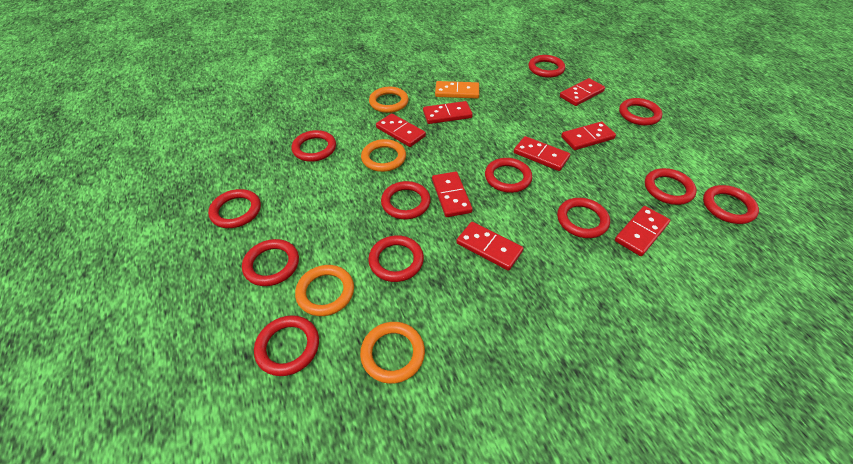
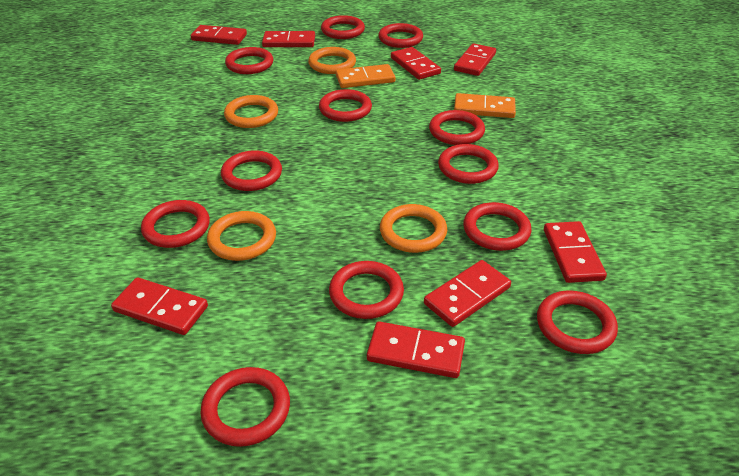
orange domino: 1 -> 2

